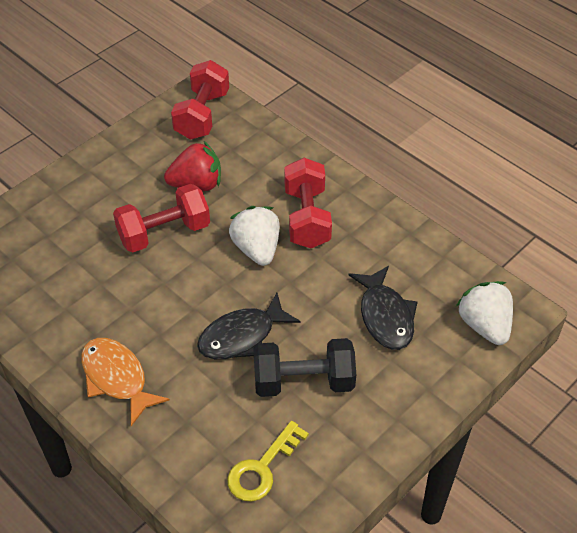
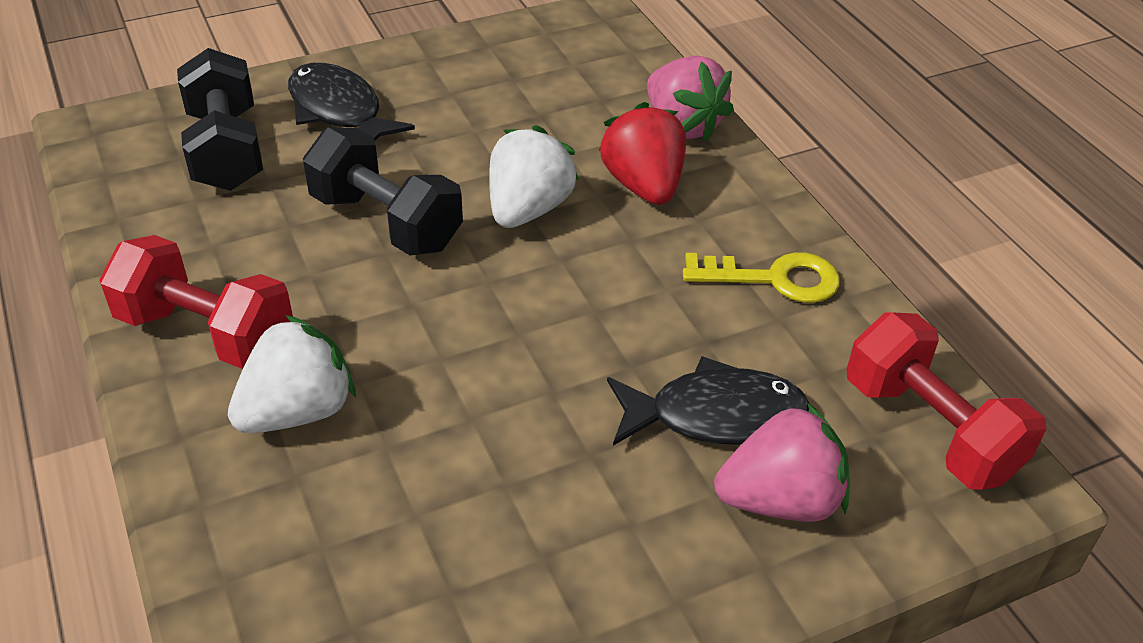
black dumbbell: 1 -> 2
orange fish: 1 -> 0
pink strawberry: 0 -> 2
red dumbbell: 3 -> 2

